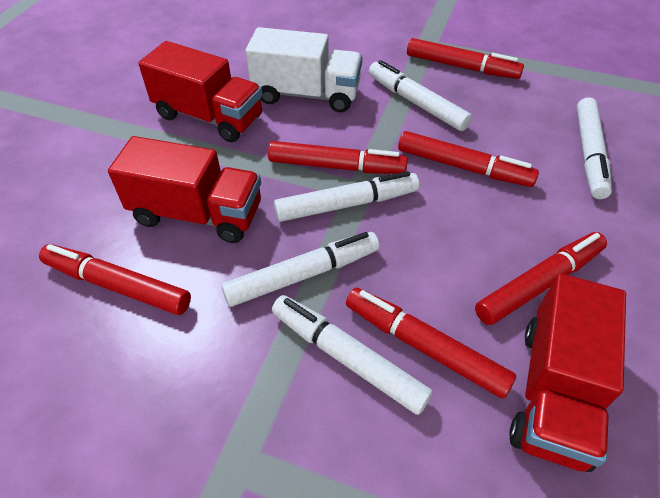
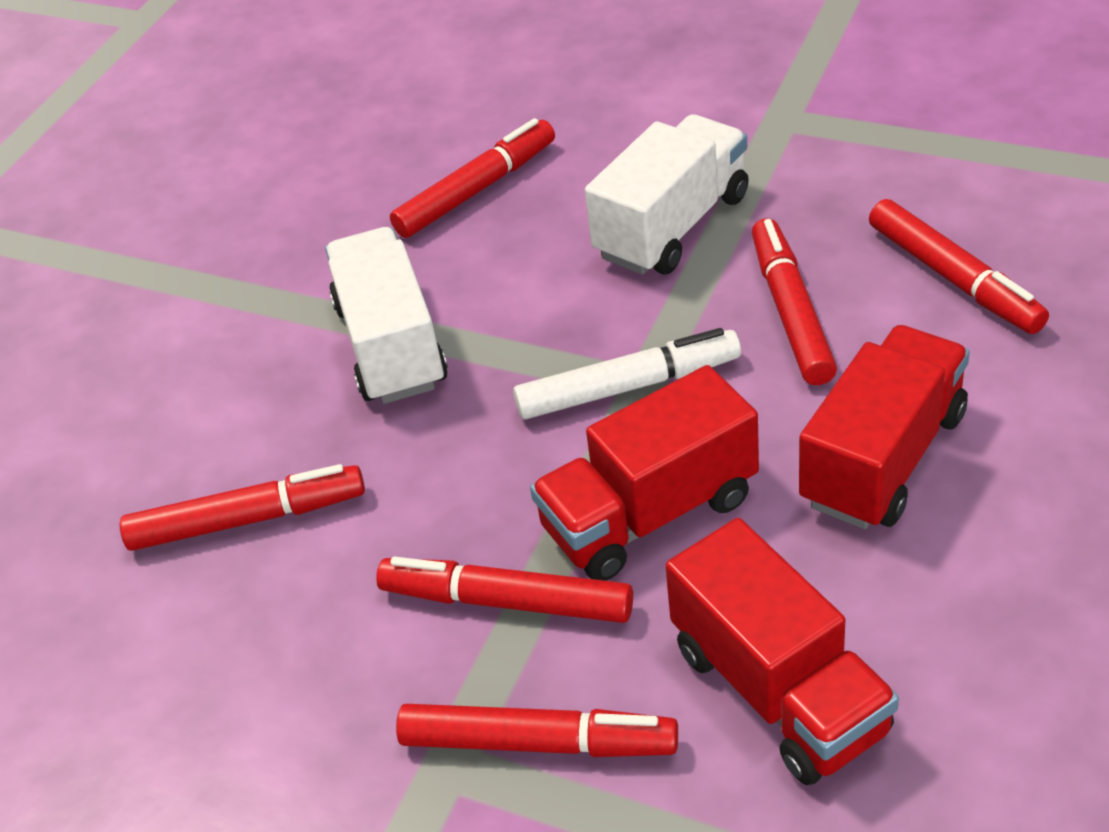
white marker: 5 -> 1
white truck: 1 -> 2

